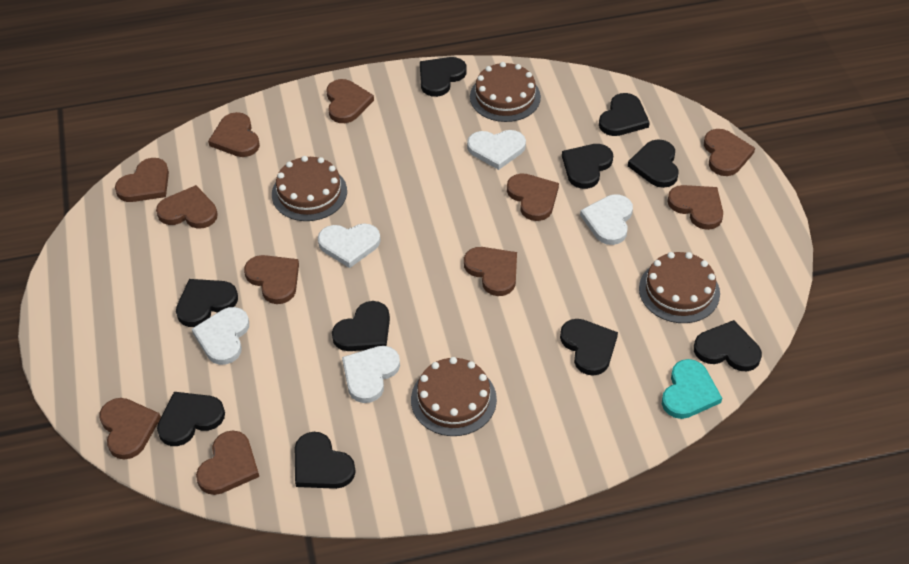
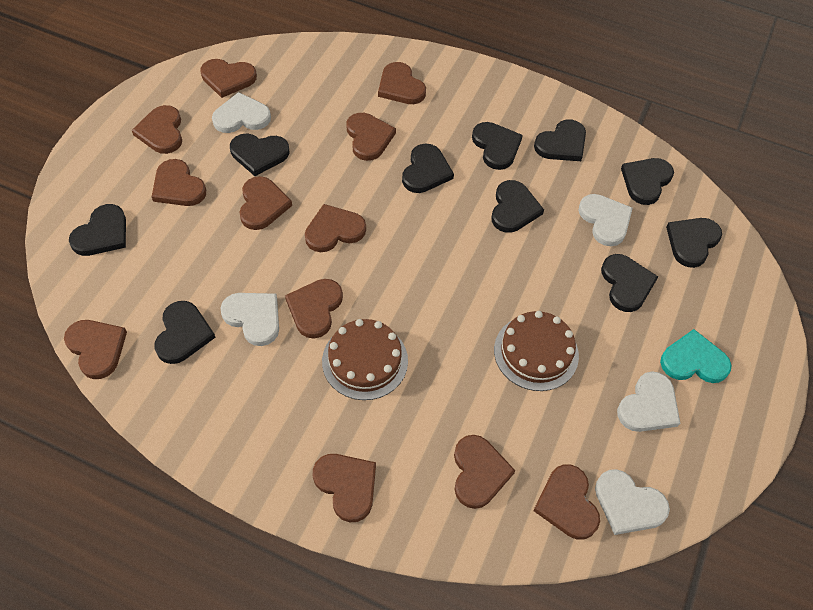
brown cake: 4 -> 2
brown heart: 11 -> 12

